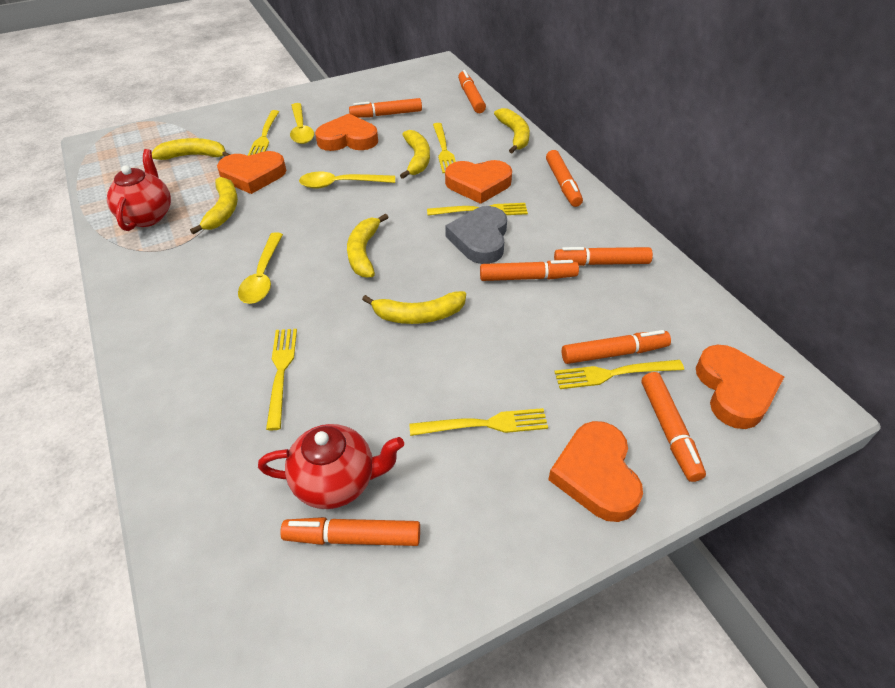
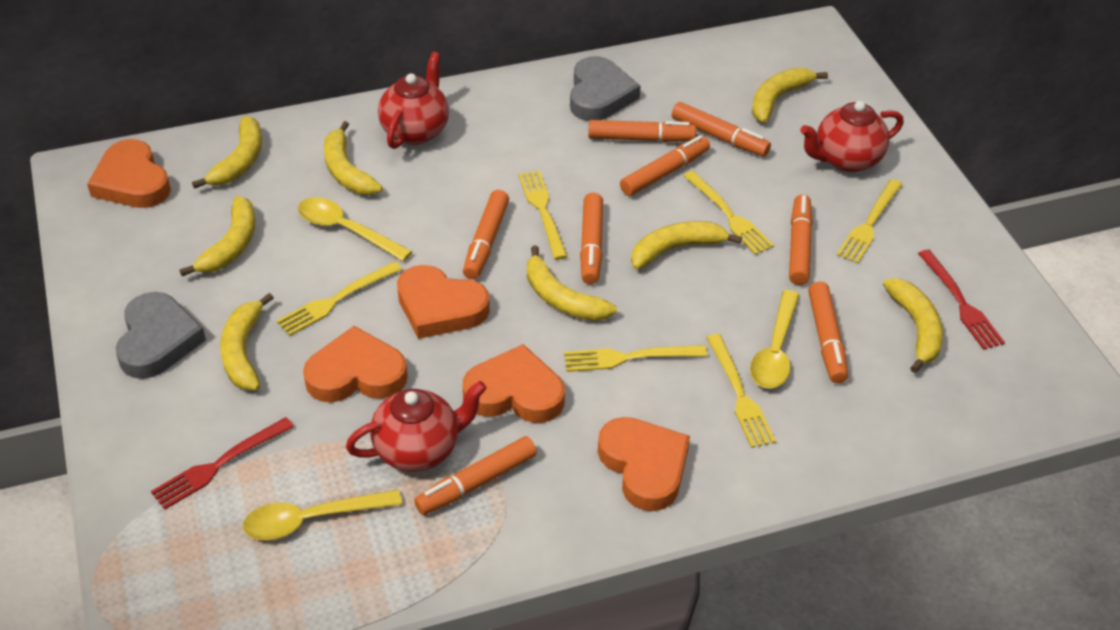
grey heart: 1 -> 2
red fork: 0 -> 2
red teapot: 2 -> 3
yellow banana: 6 -> 8

